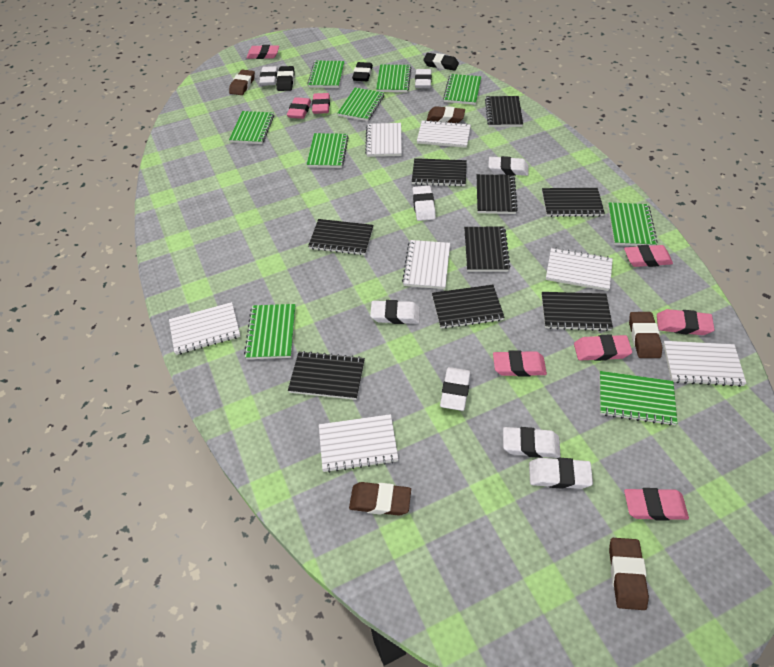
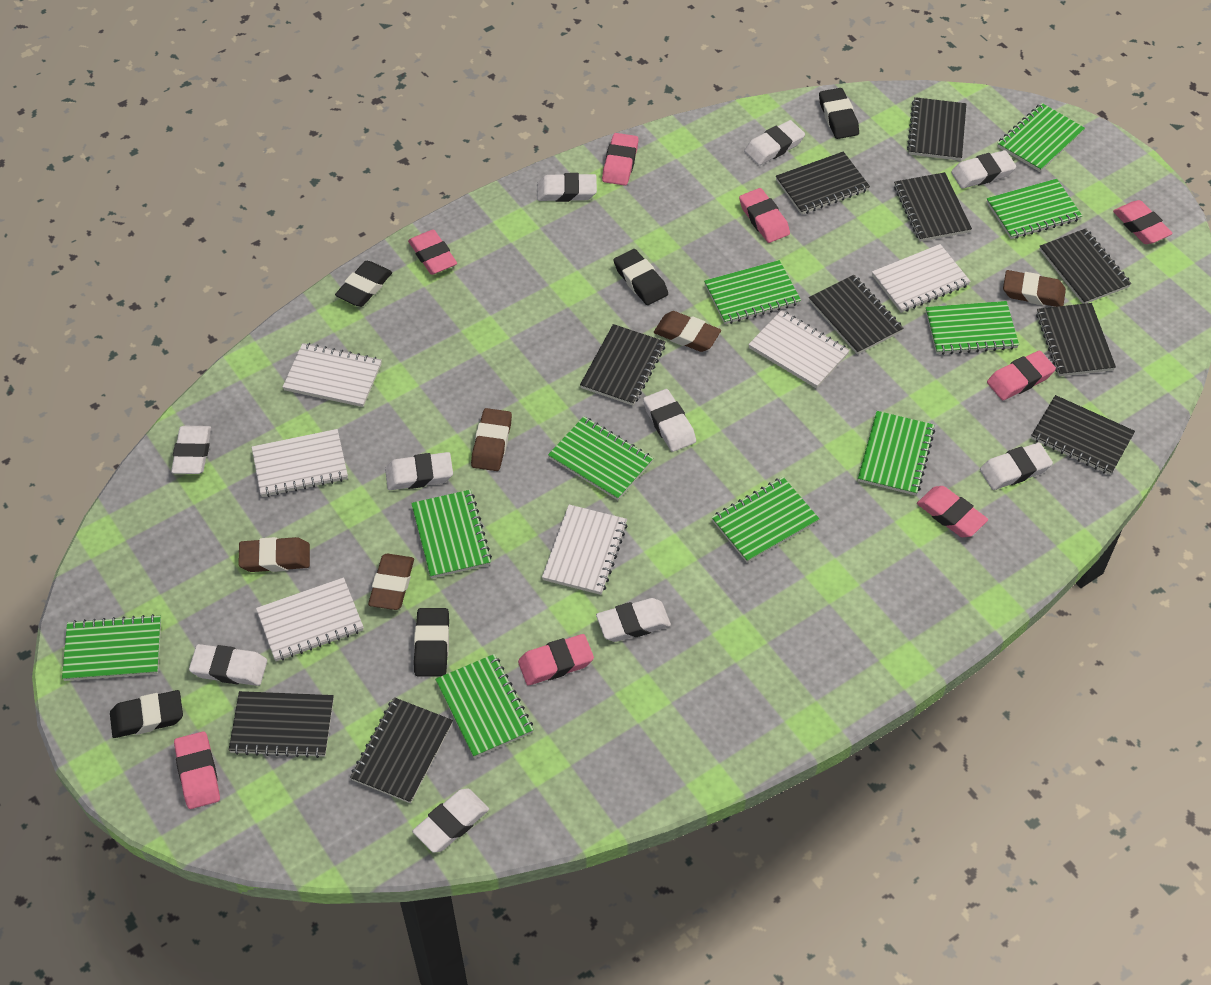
black eraser: 3 -> 5
black notebook: 9 -> 10
green notebook: 9 -> 10
white eraser: 8 -> 10
white notebook: 7 -> 6

